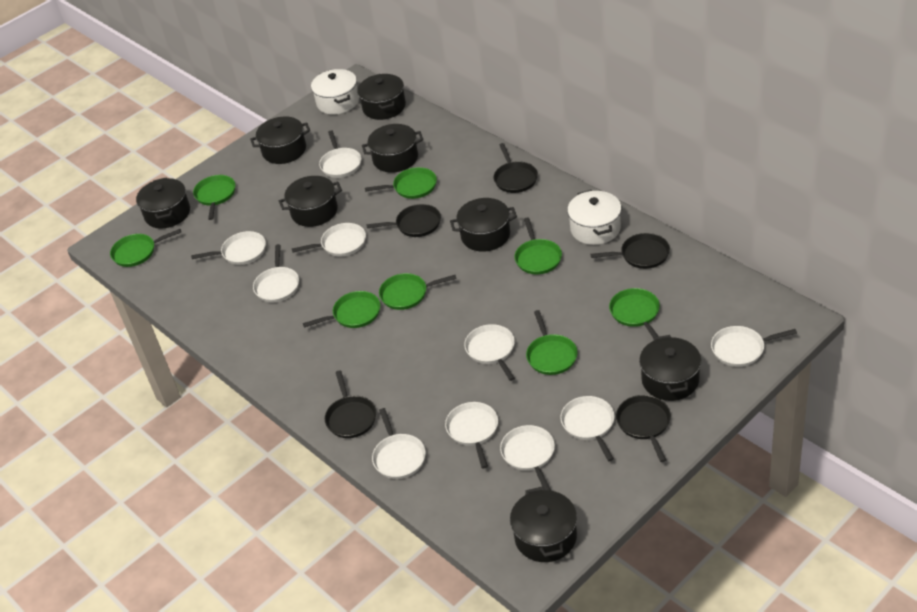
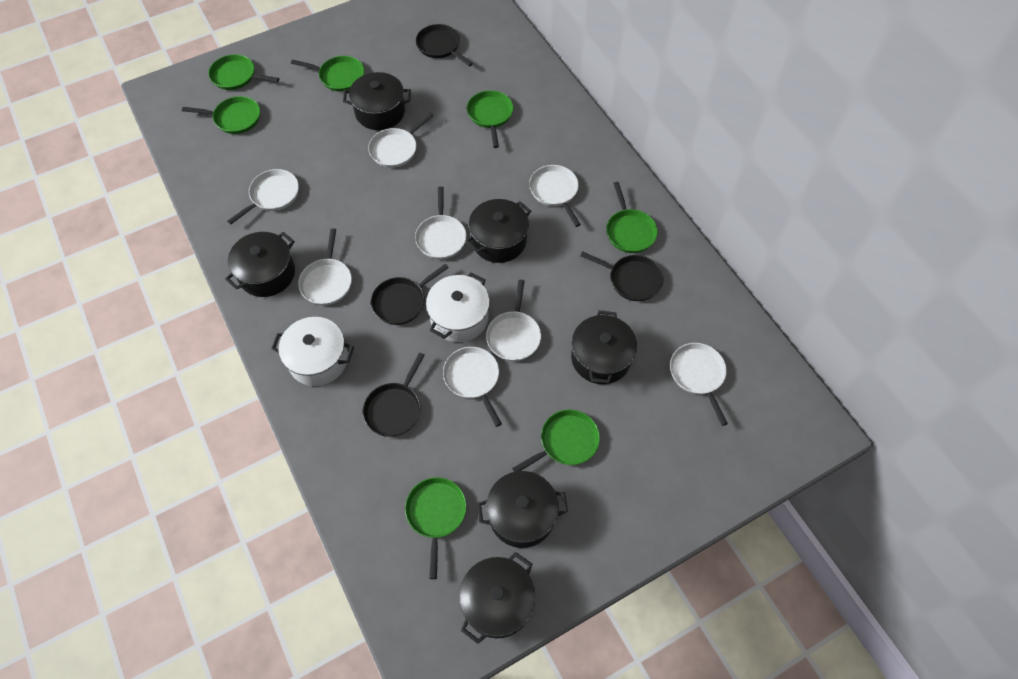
black pan: 5 -> 4
black pot: 8 -> 6
green pan: 8 -> 7
white pan: 10 -> 8

